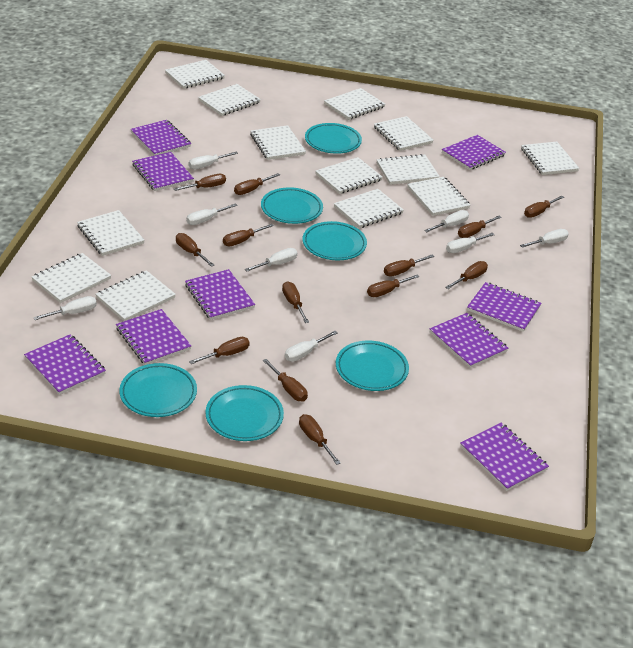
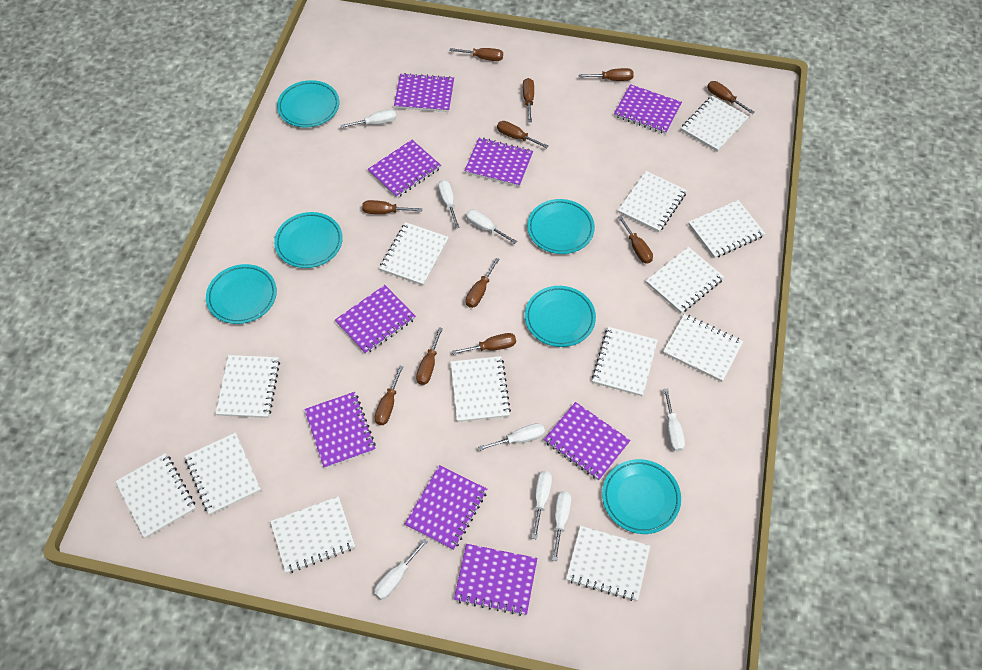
brown screwdriver: 13 -> 11

